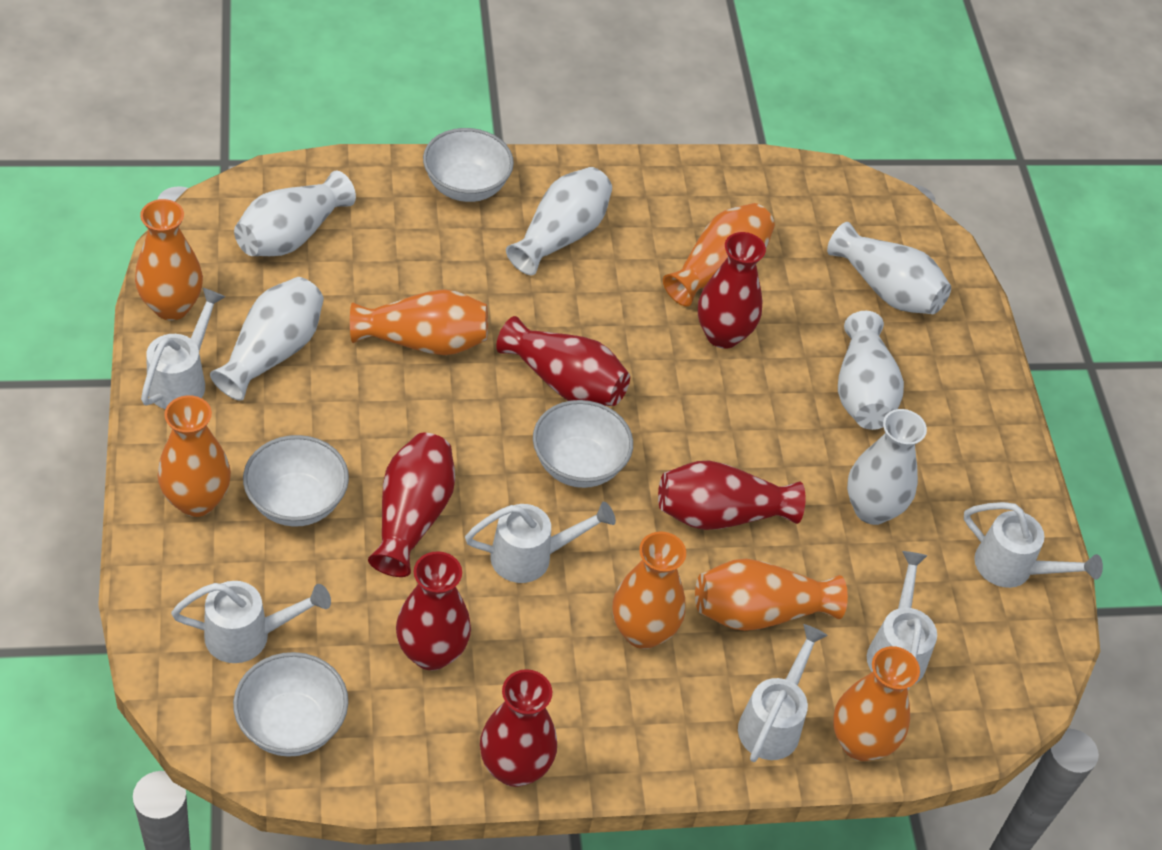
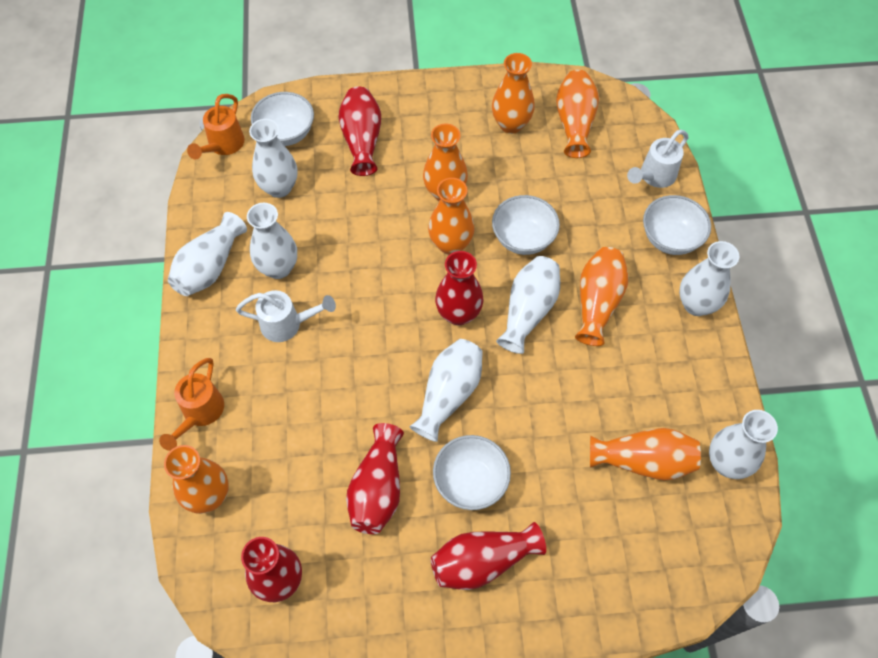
orange watering can: 0 -> 2
red vase: 6 -> 5
white vase: 6 -> 7
white watering can: 6 -> 2

